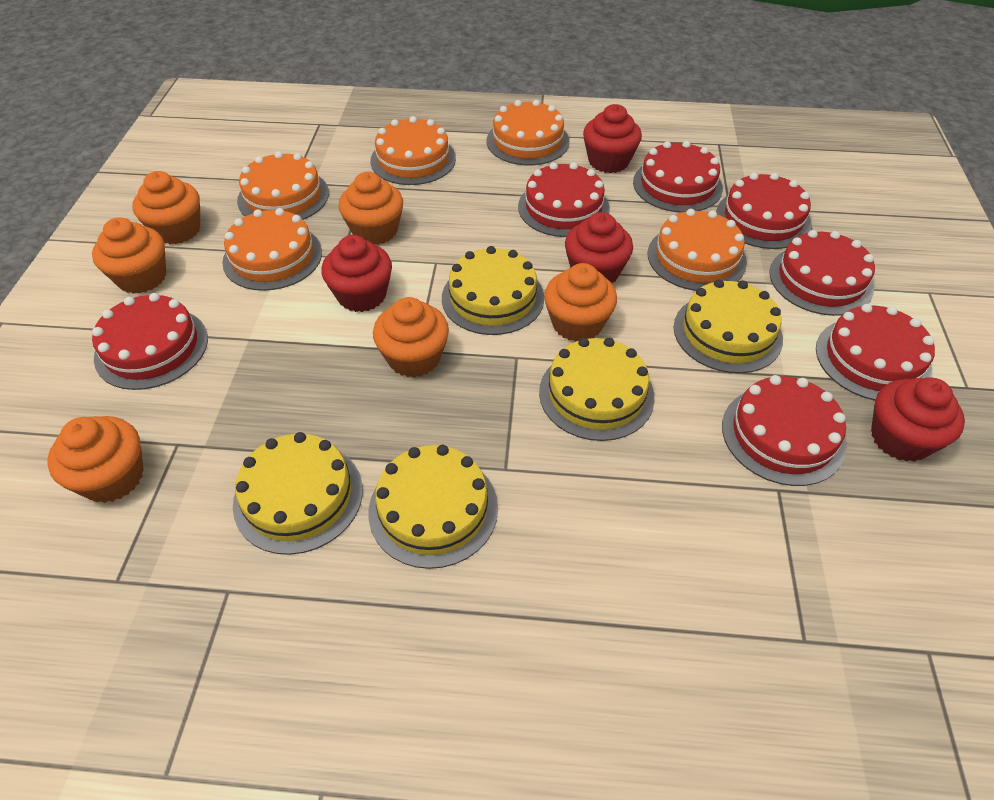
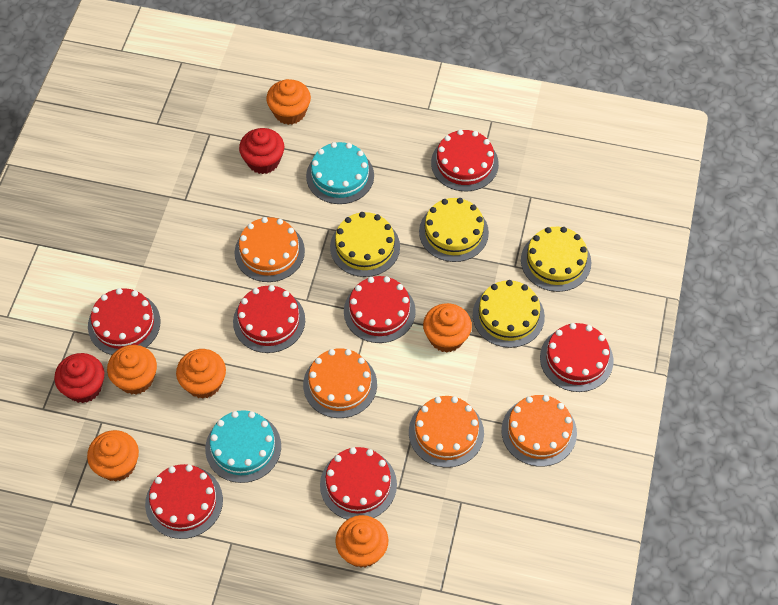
orange cake: 5 -> 4
red cupcake: 4 -> 2
turquoise cake: 0 -> 2
yellow cake: 5 -> 4

